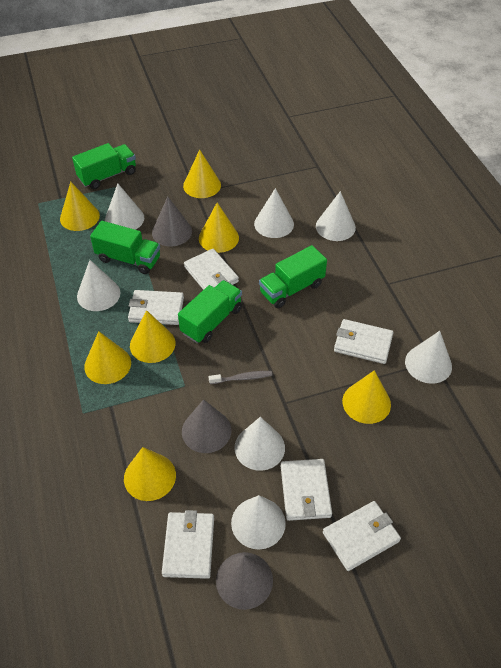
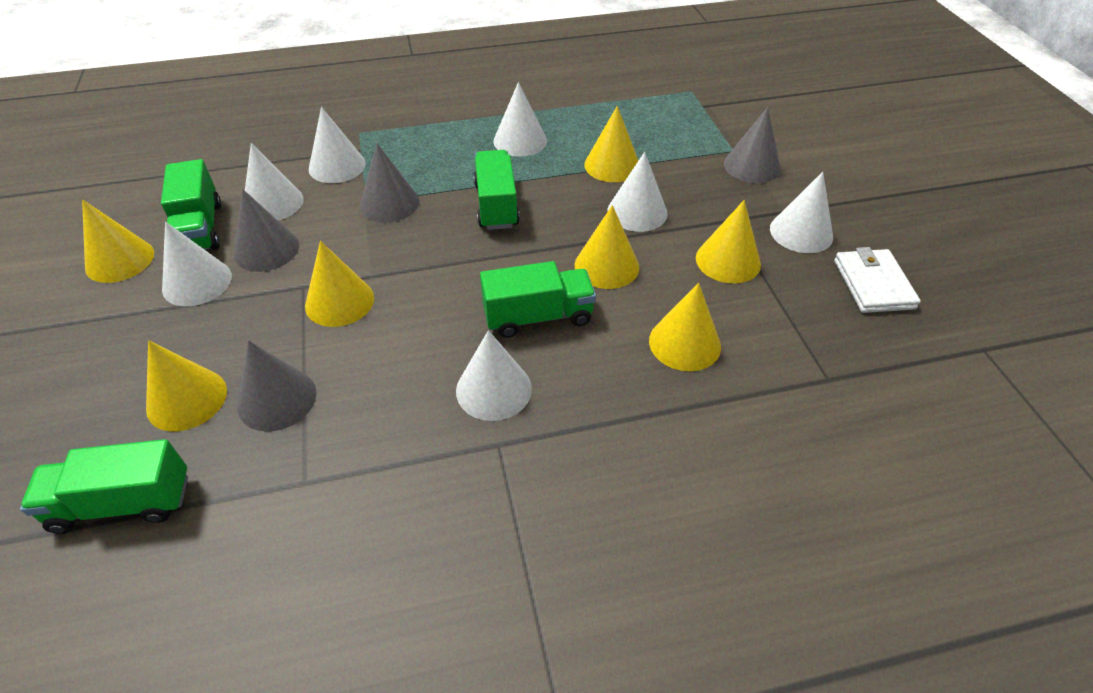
grey cone: 3 -> 4
grey toothbrush: 1 -> 0
white wallet: 6 -> 1

